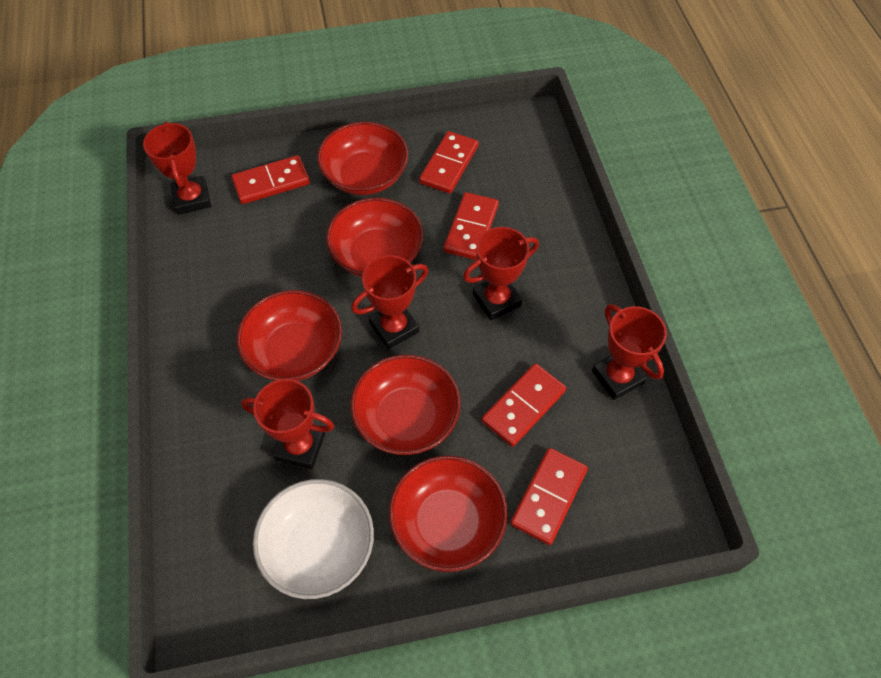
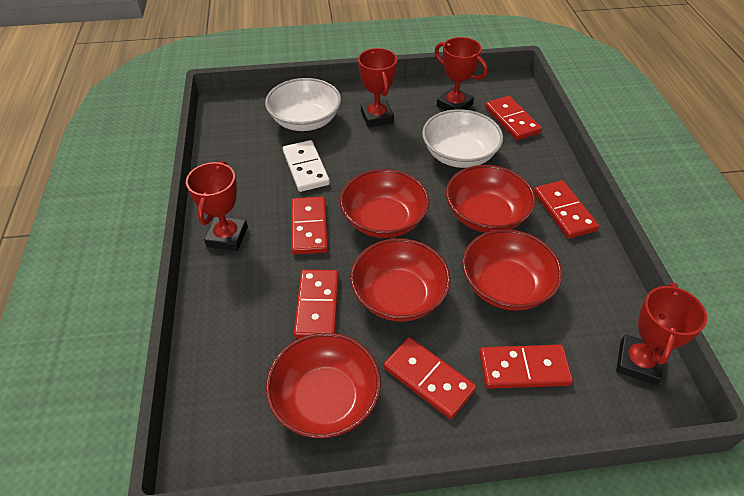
red domino: 5 -> 6
red trophy: 5 -> 4
white bowl: 1 -> 2
white domino: 0 -> 1

